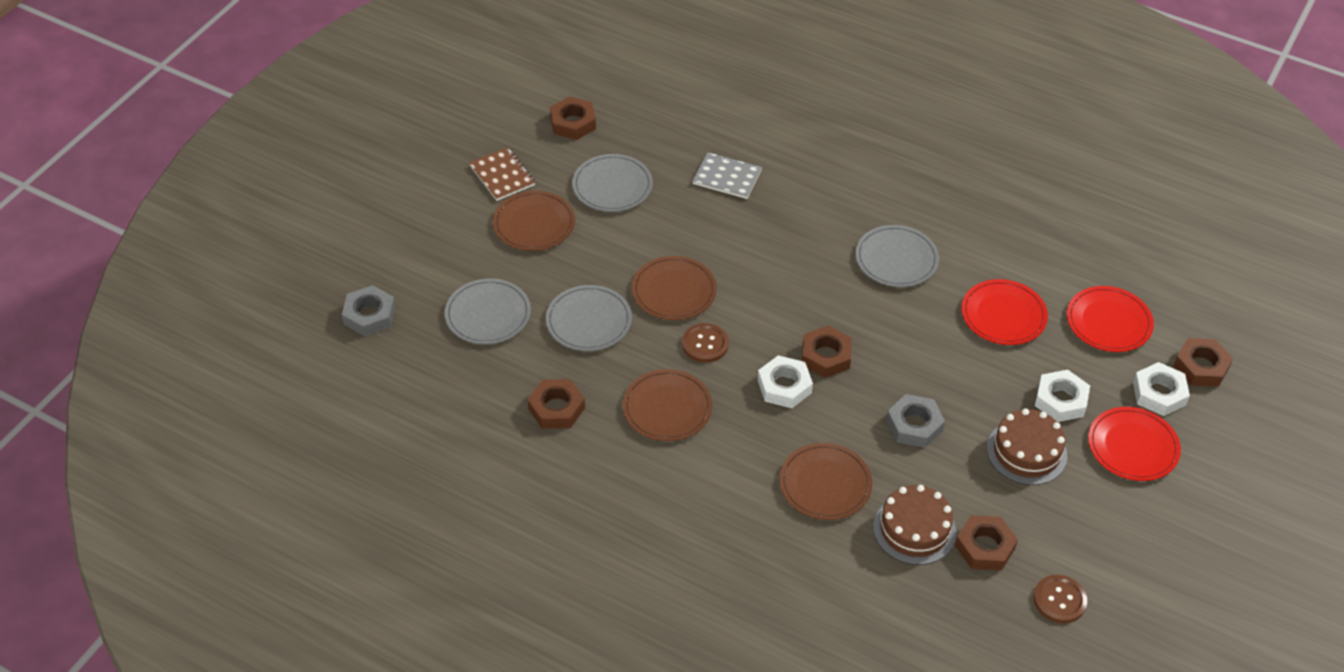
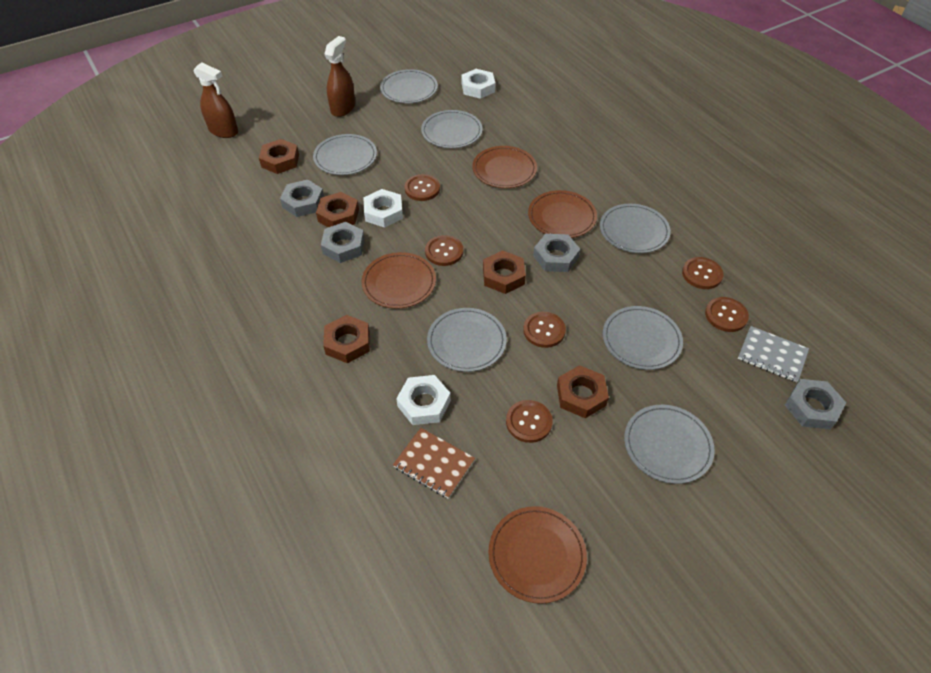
brown button: 2 -> 6
brown cake: 2 -> 0
brown spray bottle: 0 -> 2
grey nut: 2 -> 4
grey plate: 4 -> 7
red plate: 3 -> 0

